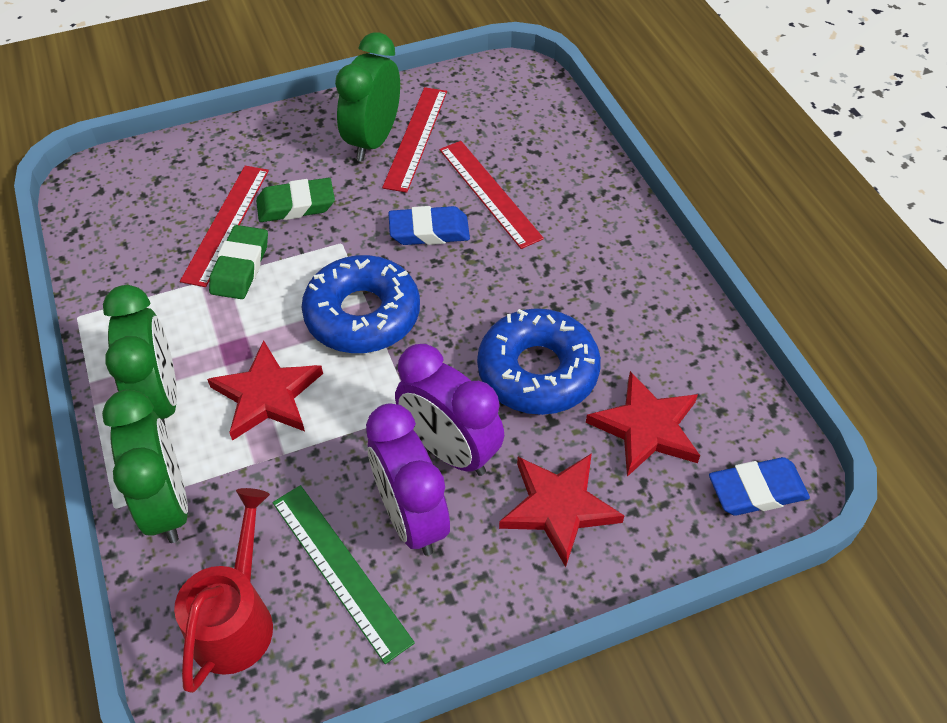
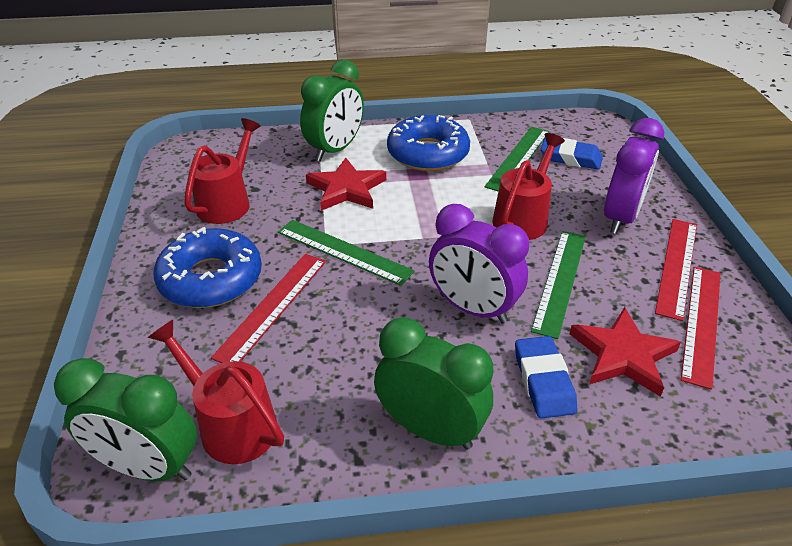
green eraser: 2 -> 0
green ruler: 1 -> 3
red star: 3 -> 2
red watering can: 1 -> 3

